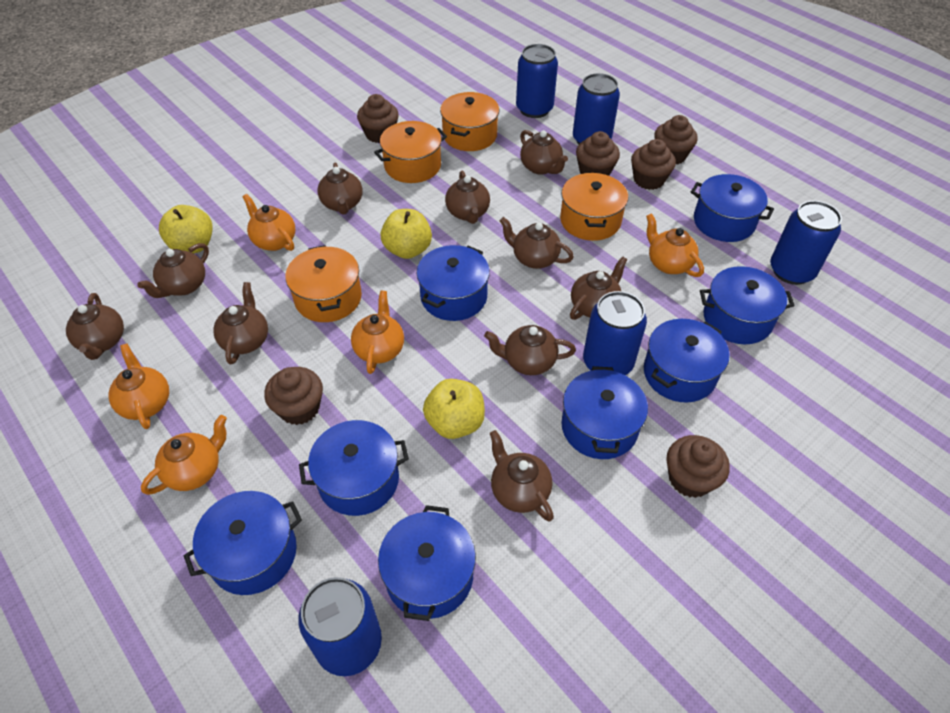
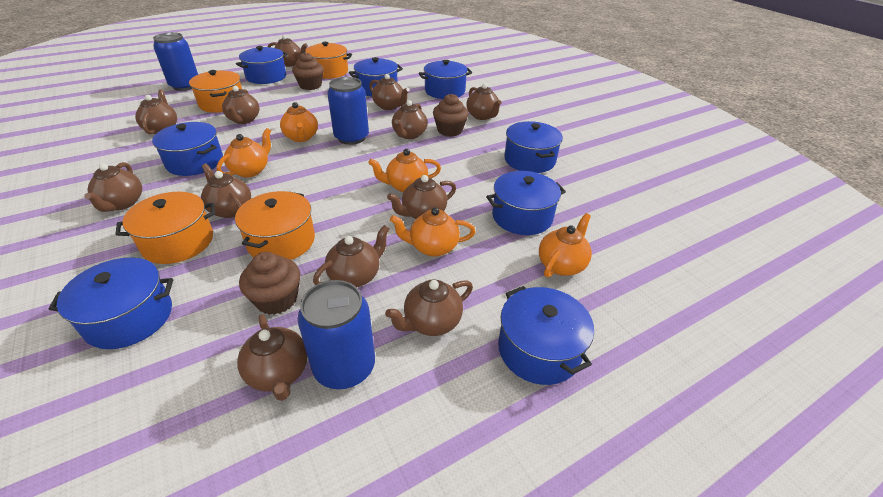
blue can: 5 -> 3
brown cupcake: 6 -> 3
brown teapot: 10 -> 12
yellow apple: 3 -> 0

